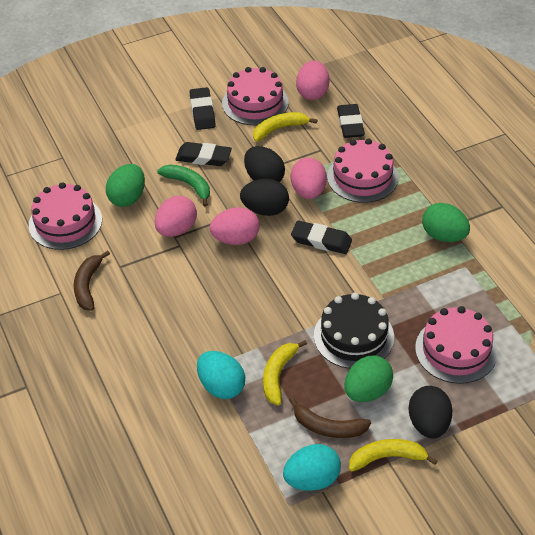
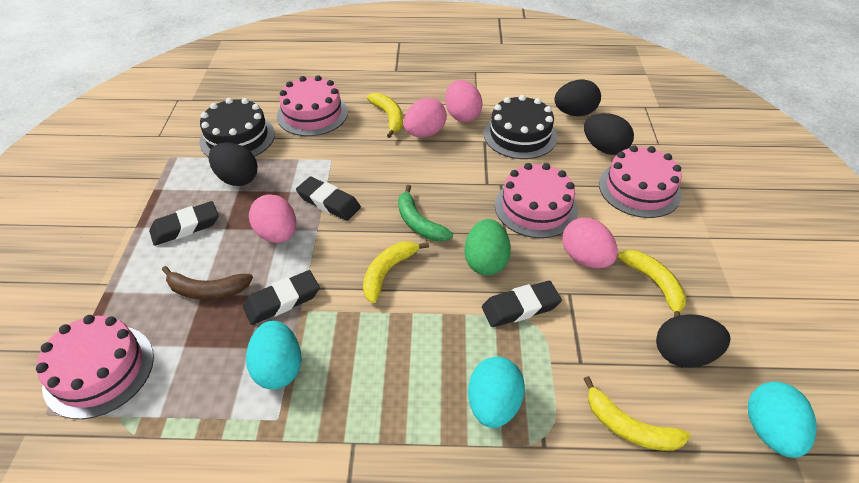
black cake: 1 -> 2
black egg: 3 -> 4
brown banana: 2 -> 1
green egg: 3 -> 1
turquoise egg: 2 -> 3
yellow banana: 3 -> 4

